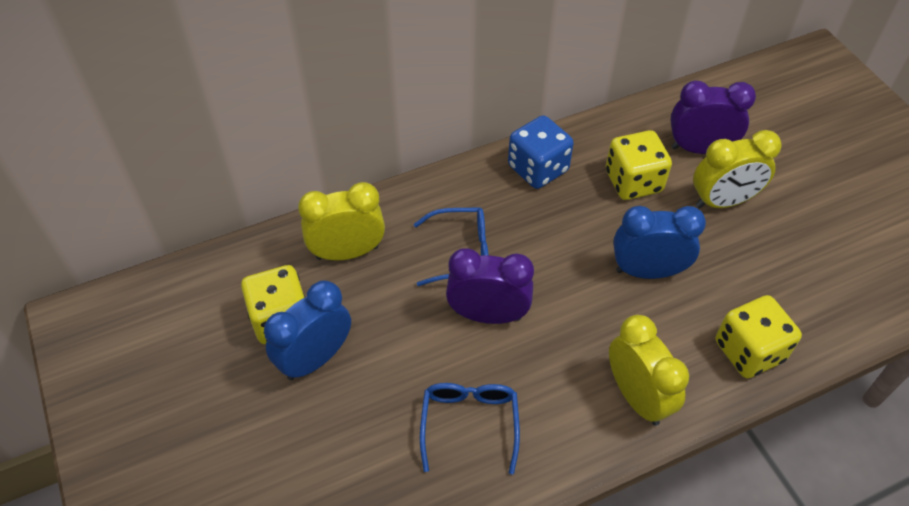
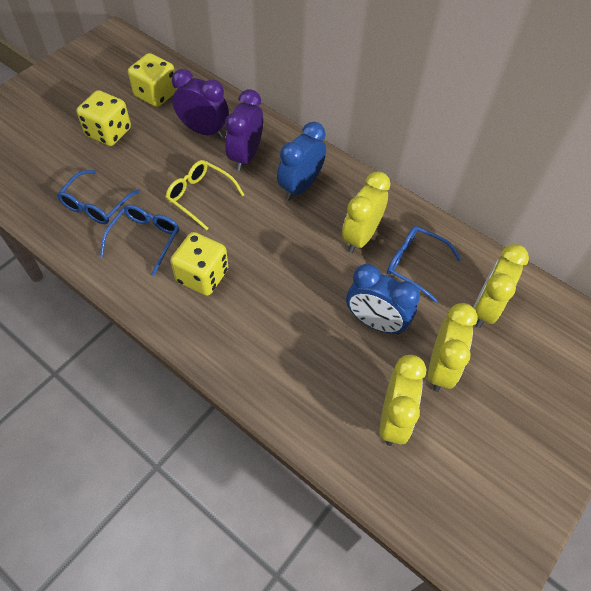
blue dice: 1 -> 0
blue glasses: 2 -> 3
yellow clock: 3 -> 4
yellow glasses: 0 -> 1

